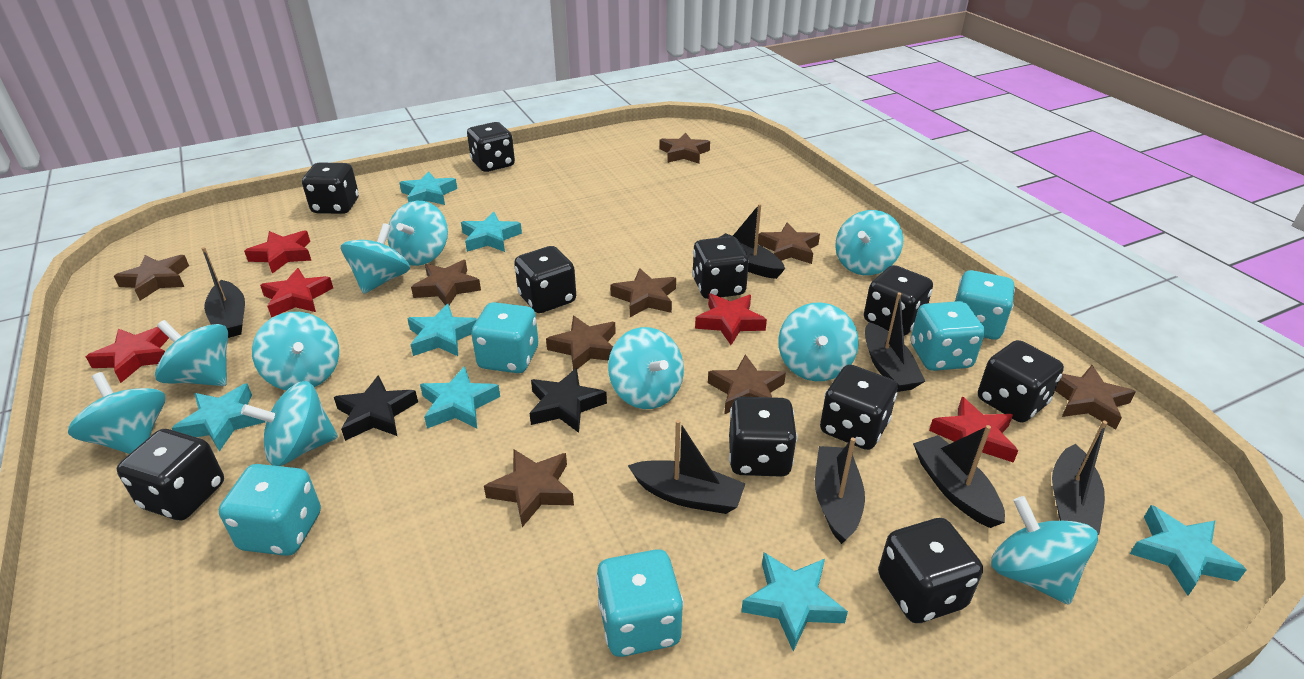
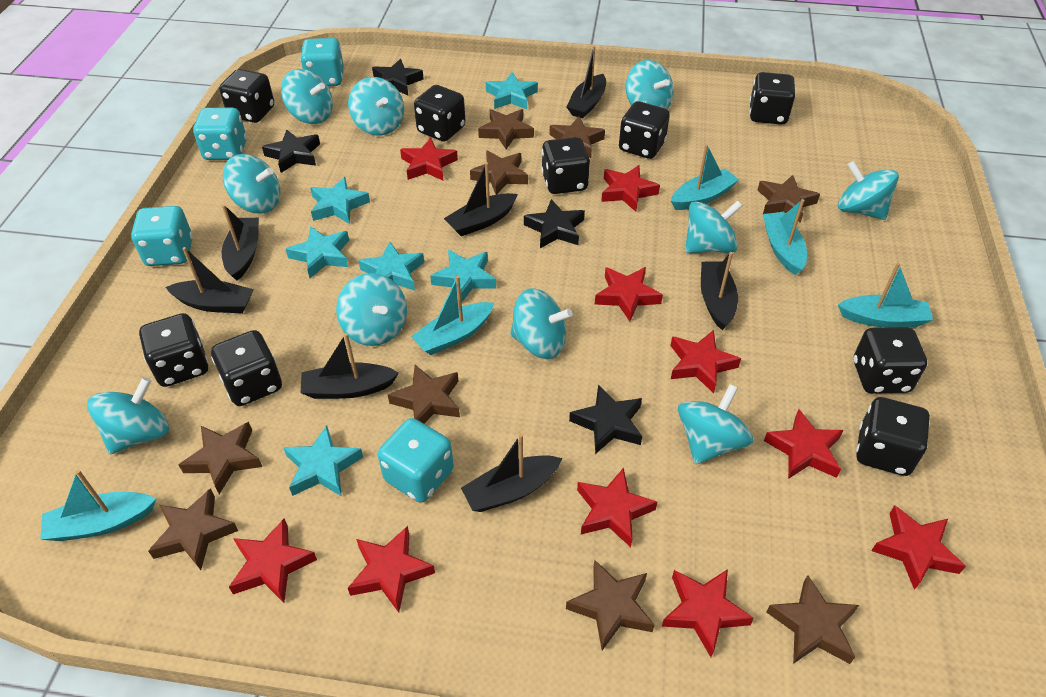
black dice: 10 -> 9
black star: 2 -> 4
red star: 5 -> 10
turquoise boat: 0 -> 5
turquoise dice: 5 -> 4
turquoise star: 7 -> 6

